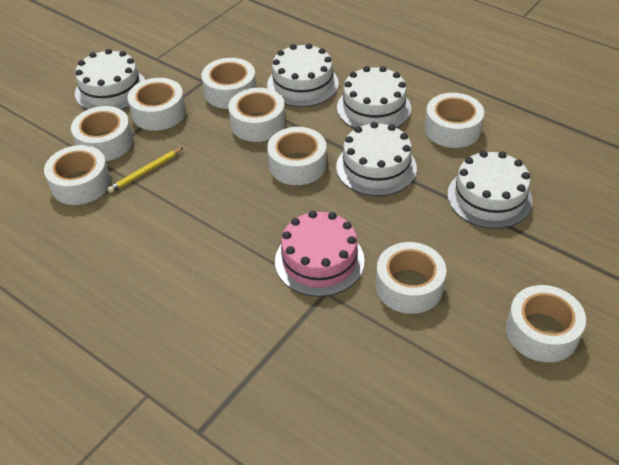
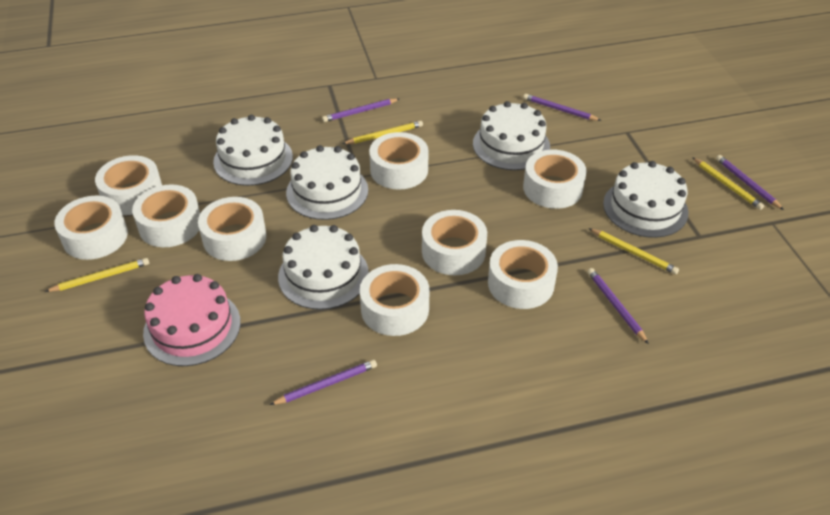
purple pencil: 0 -> 5
yellow pencil: 1 -> 4

